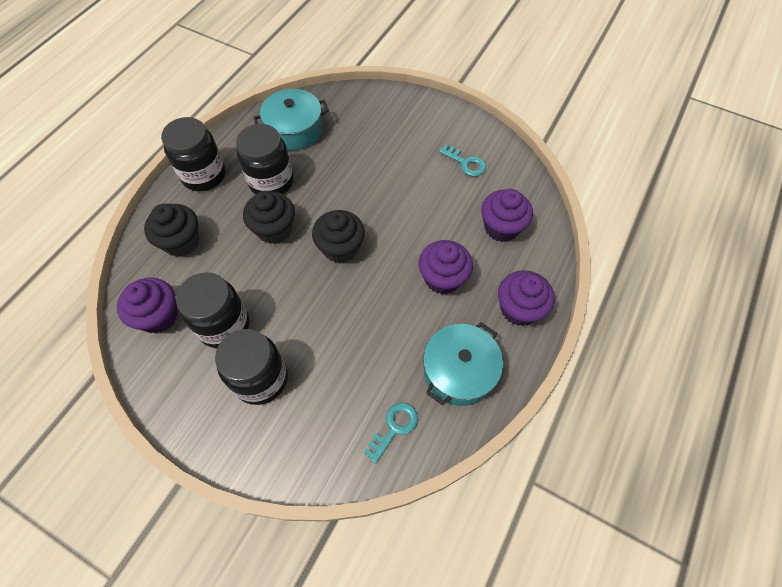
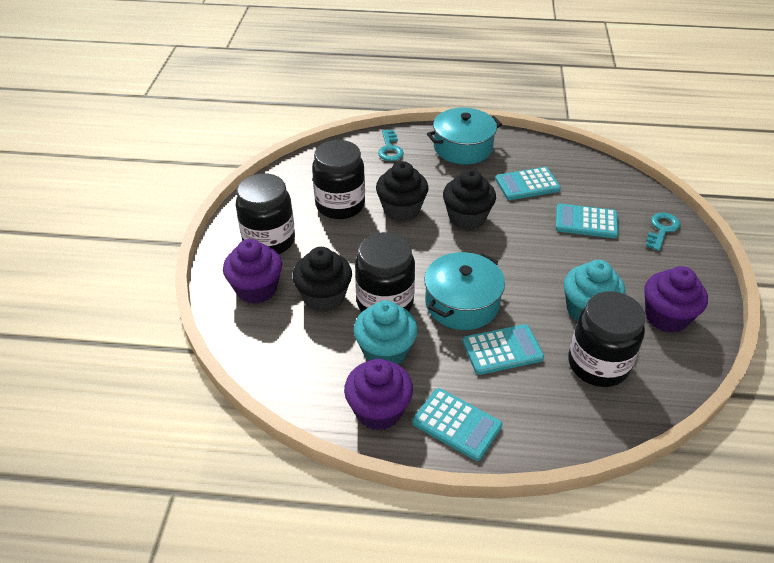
purple cupcake: 4 -> 3
turquoise calculator: 0 -> 4
turquoise cupcake: 0 -> 2

